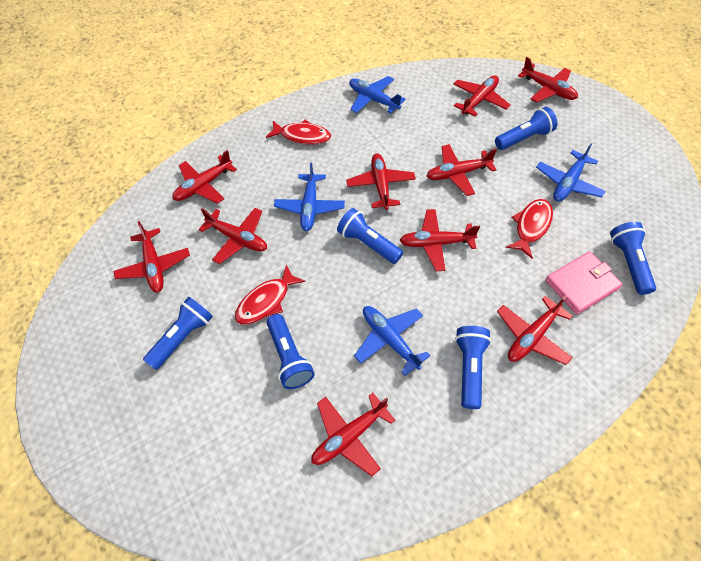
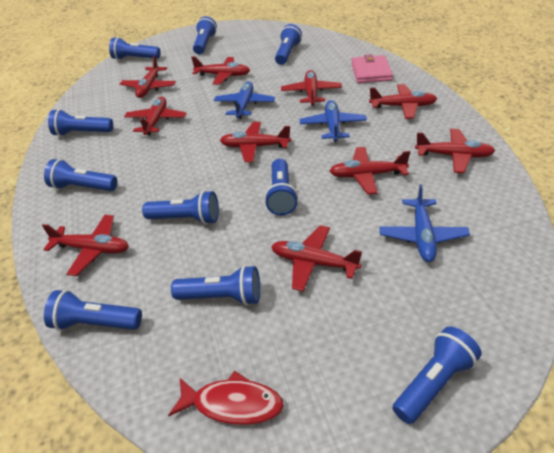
blue flashlight: 6 -> 10
blue plane: 4 -> 3
red fish: 3 -> 1

